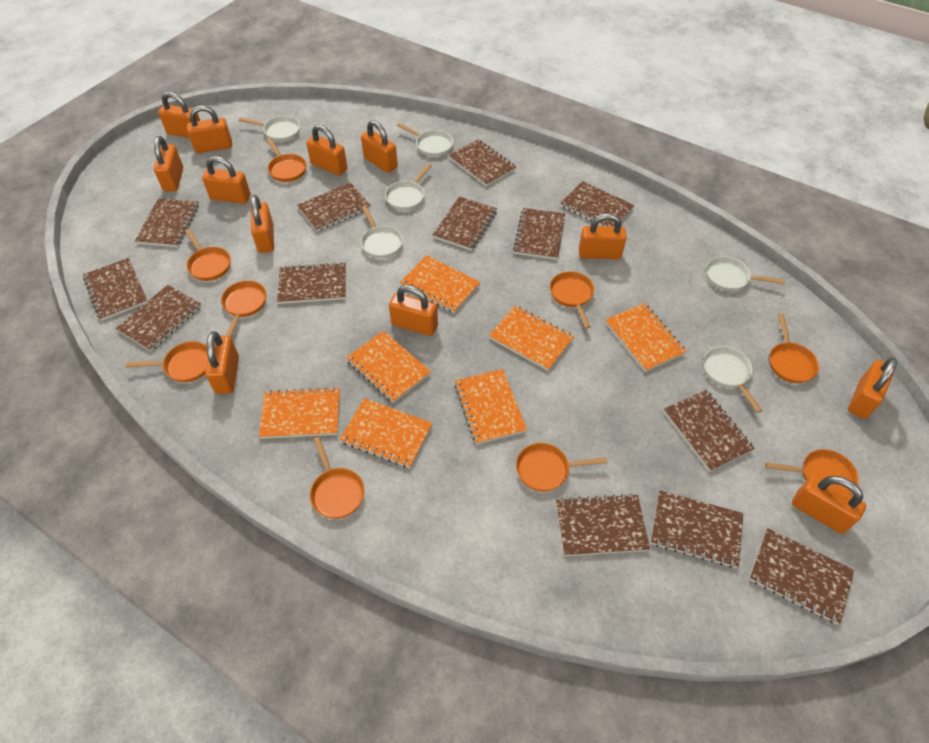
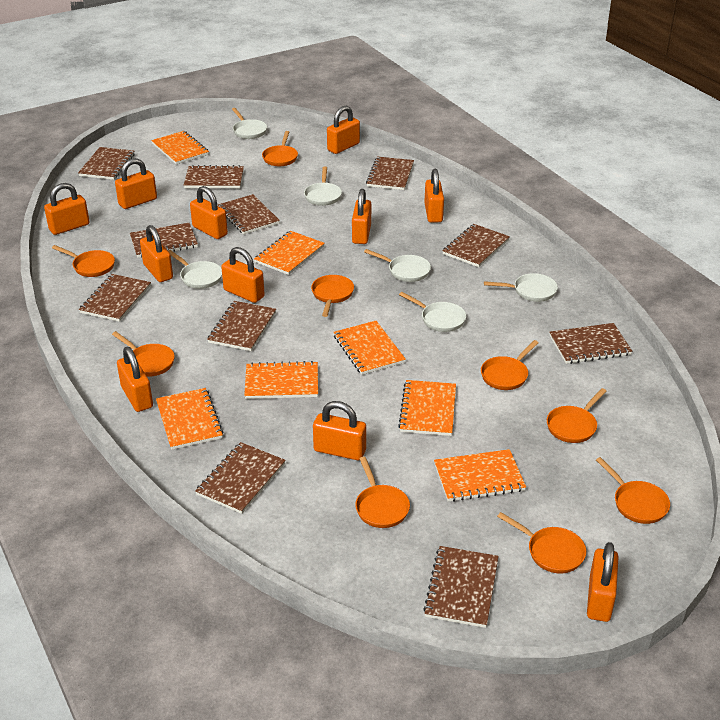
brown notebook: 13 -> 11
orange padlock: 12 -> 11

